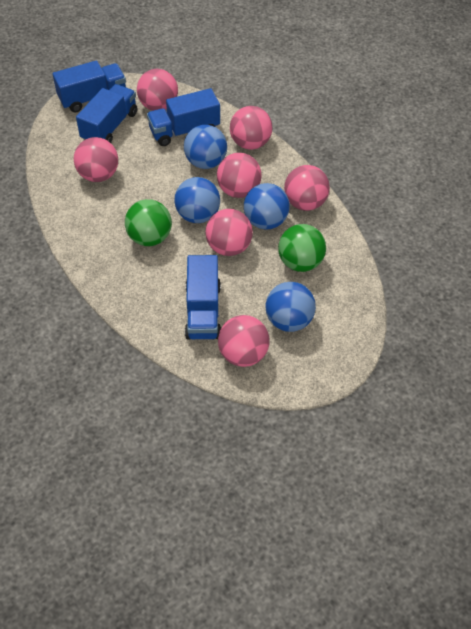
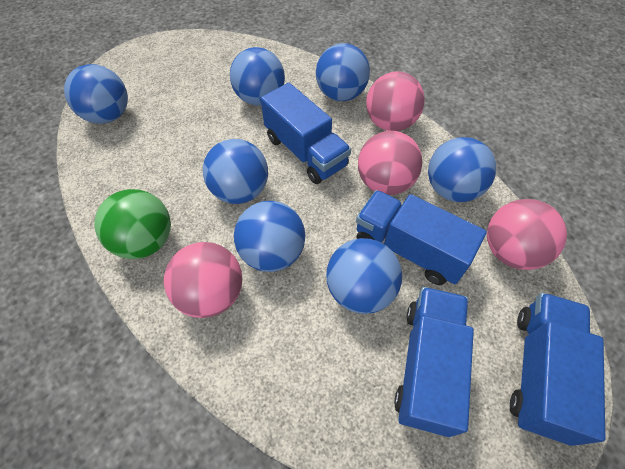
blue ball: 4 -> 7
green ball: 2 -> 1
pink ball: 7 -> 4

